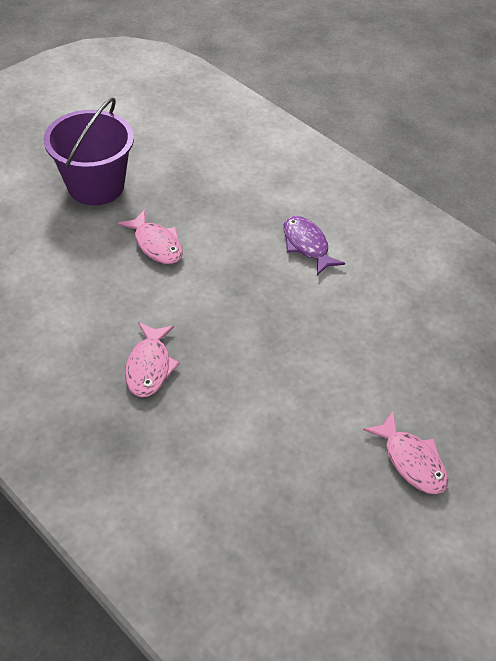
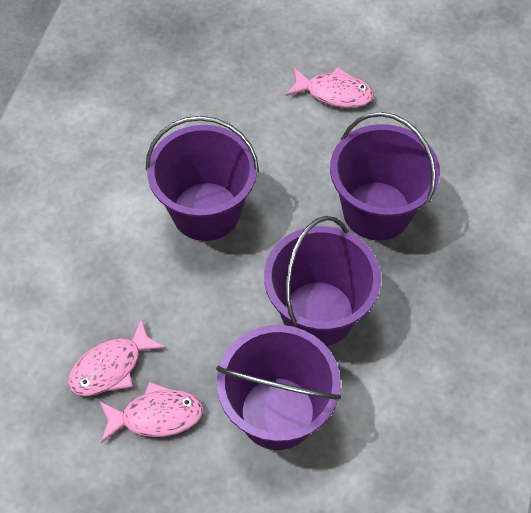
purple bucket: 1 -> 4
purple fish: 1 -> 0

